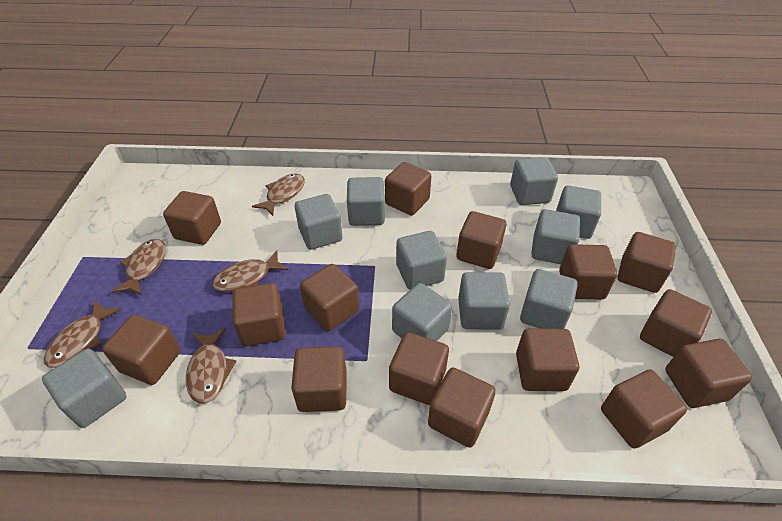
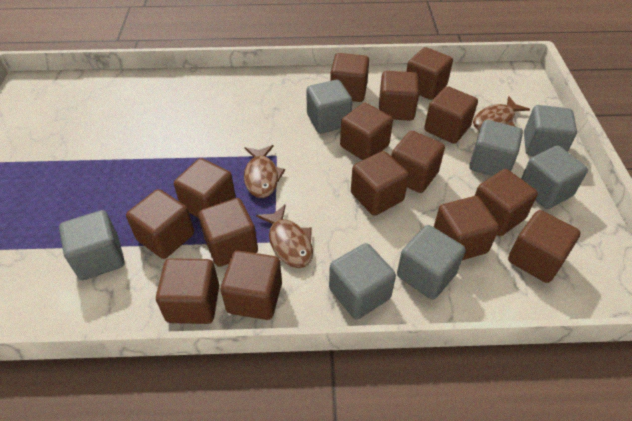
brown fish: 5 -> 3
grey cube: 10 -> 7

